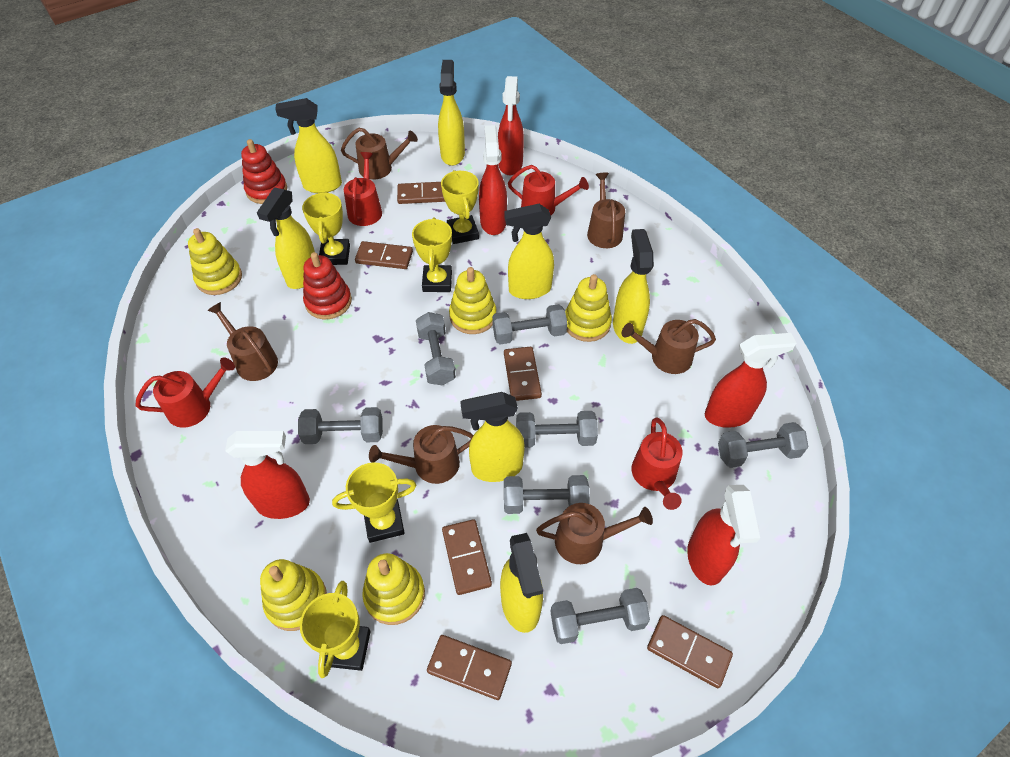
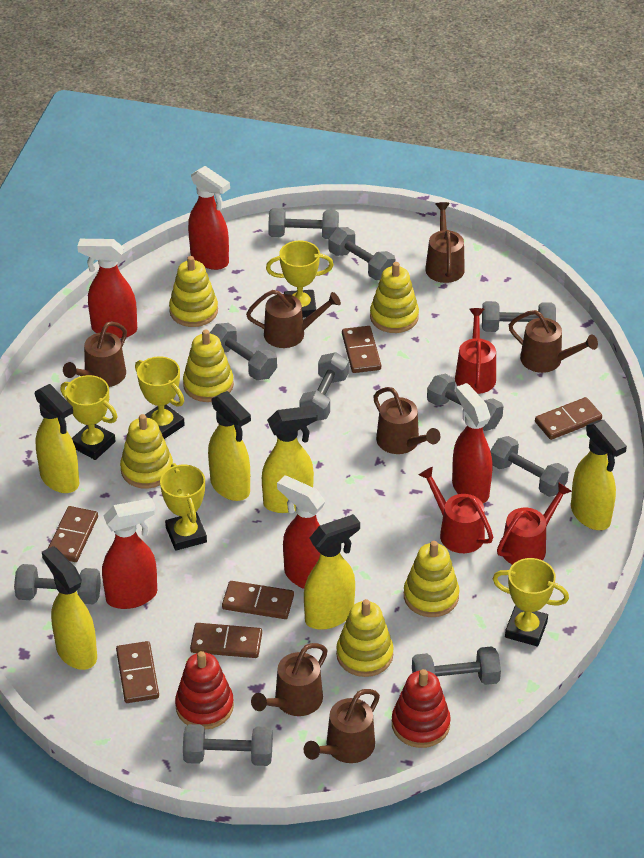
brown watering can: 6 -> 7
grey dumbbell: 7 -> 10
red watering can: 4 -> 3
yellow spray bottle: 7 -> 6
yellow stacking toy: 5 -> 6

